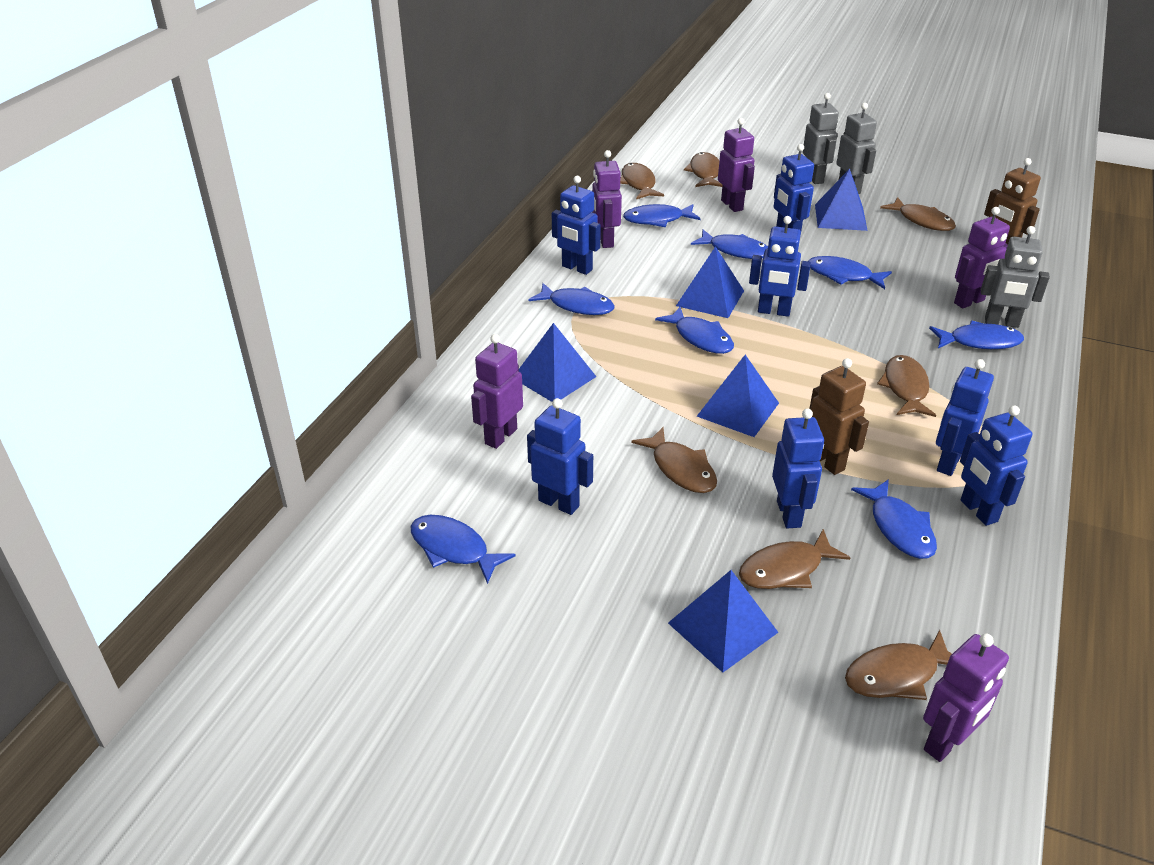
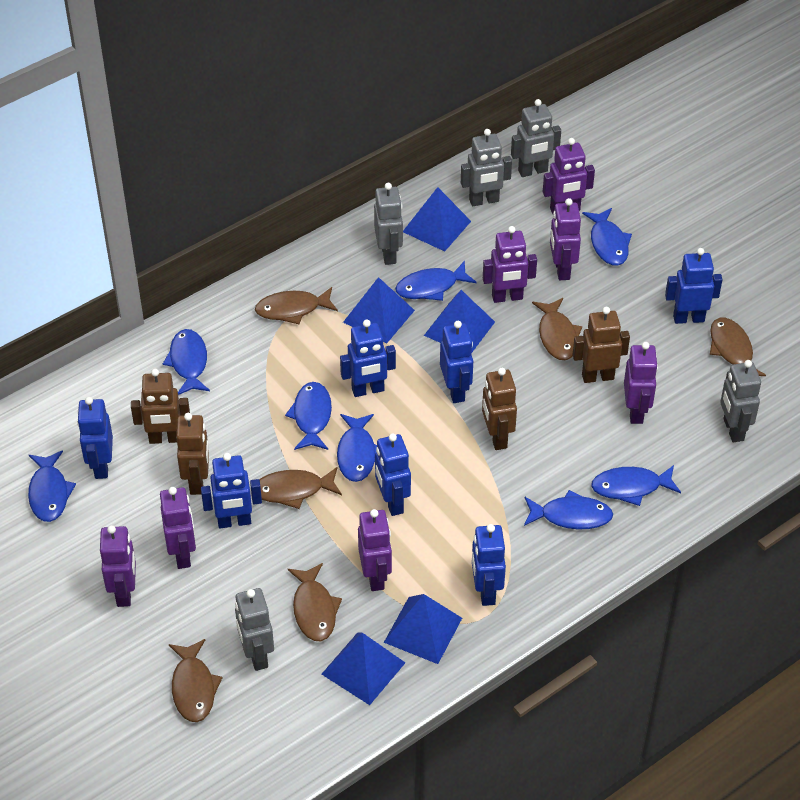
brown fish: 7 -> 6
brown robot: 2 -> 4
grey robot: 3 -> 5
purple robot: 5 -> 7

